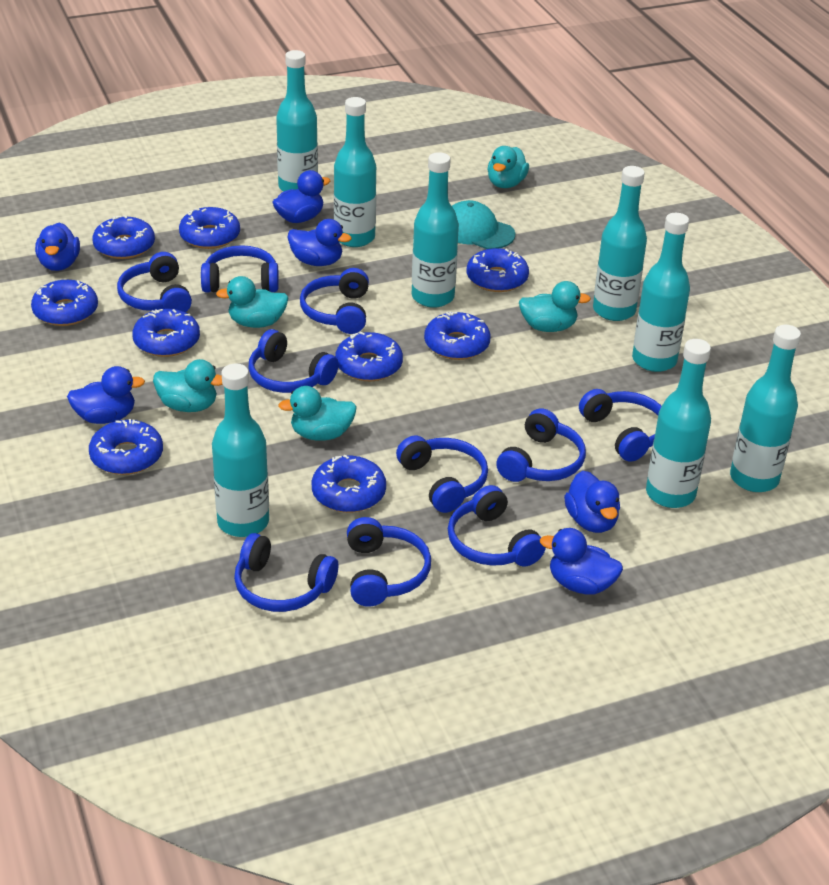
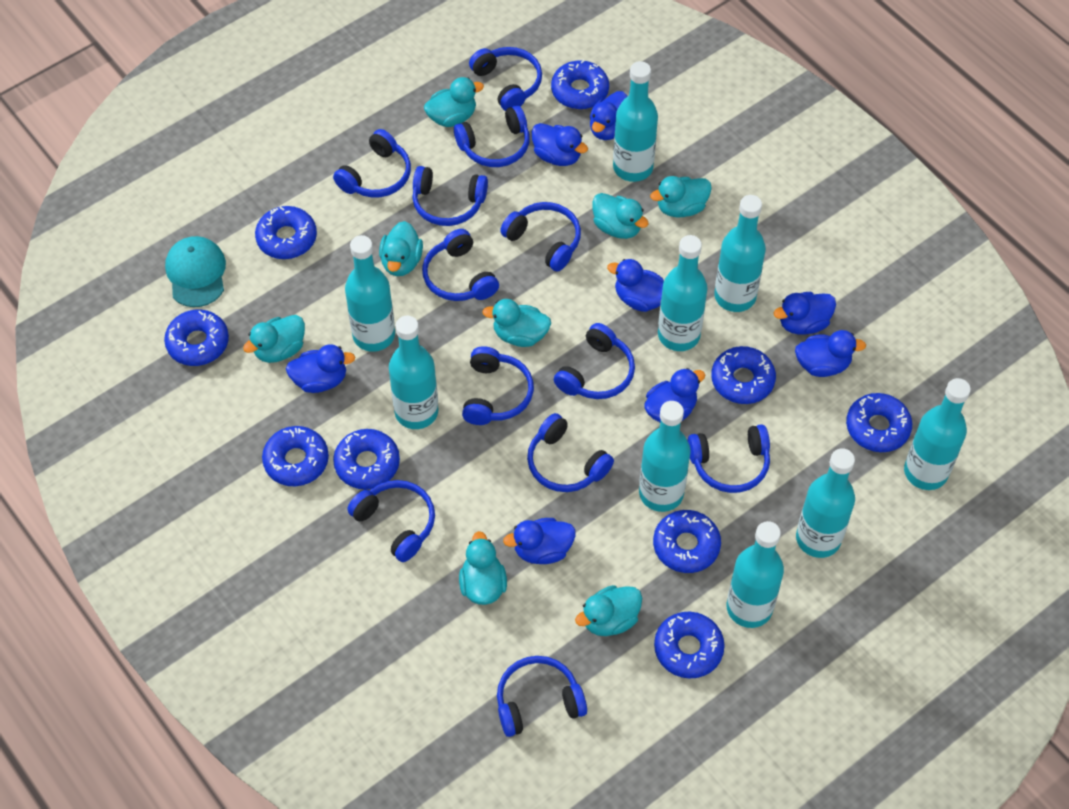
blue duck: 6 -> 8
blue headphones: 10 -> 12
turquoise bottle: 8 -> 9
turquoise duck: 5 -> 8

